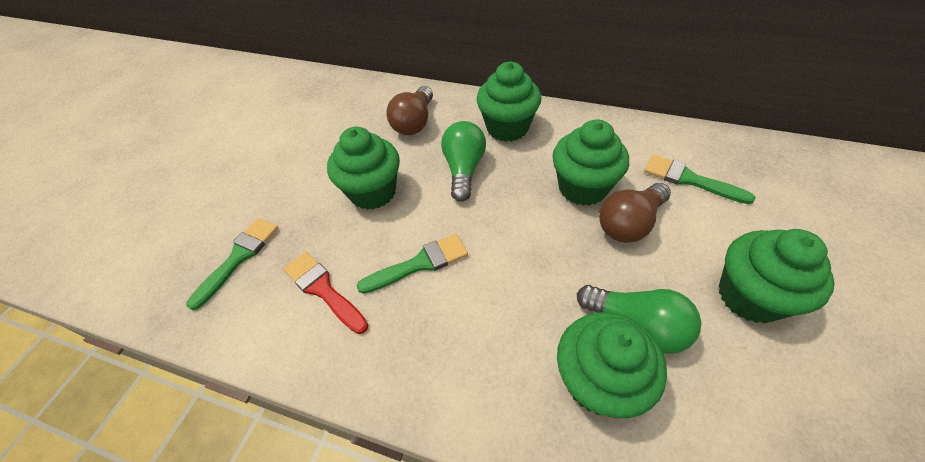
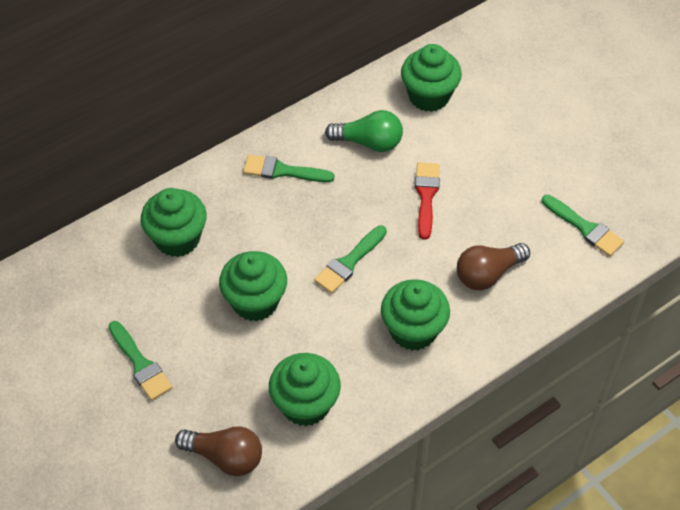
green brush: 3 -> 4
green light bulb: 2 -> 1

